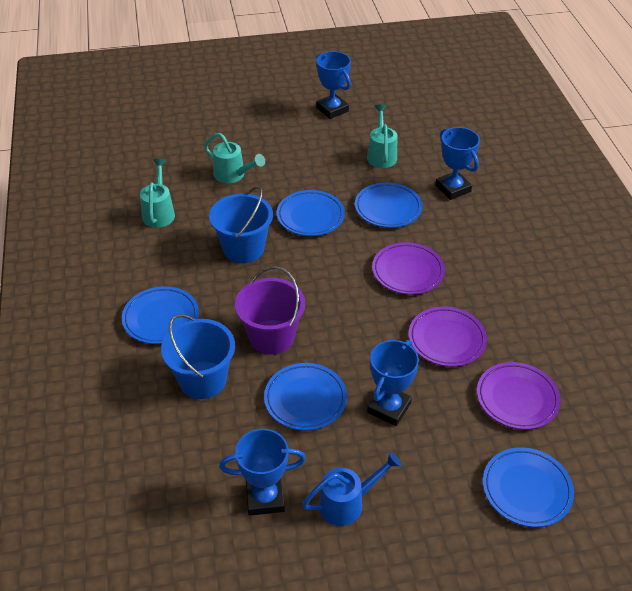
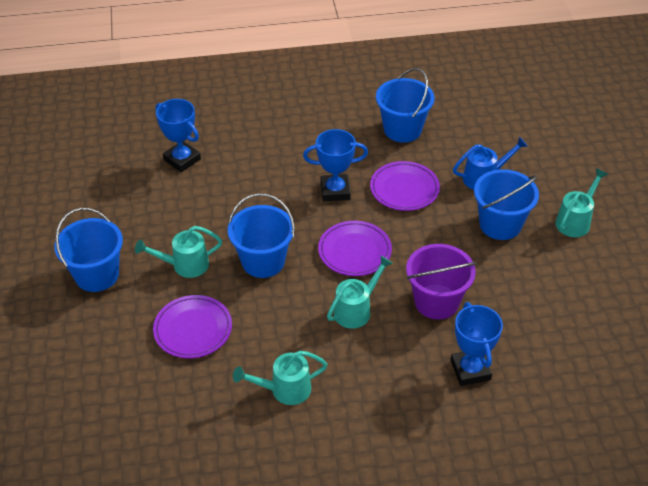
blue bucket: 2 -> 4
blue plate: 5 -> 0
blue trophy: 4 -> 3
turquoise watering can: 3 -> 4

